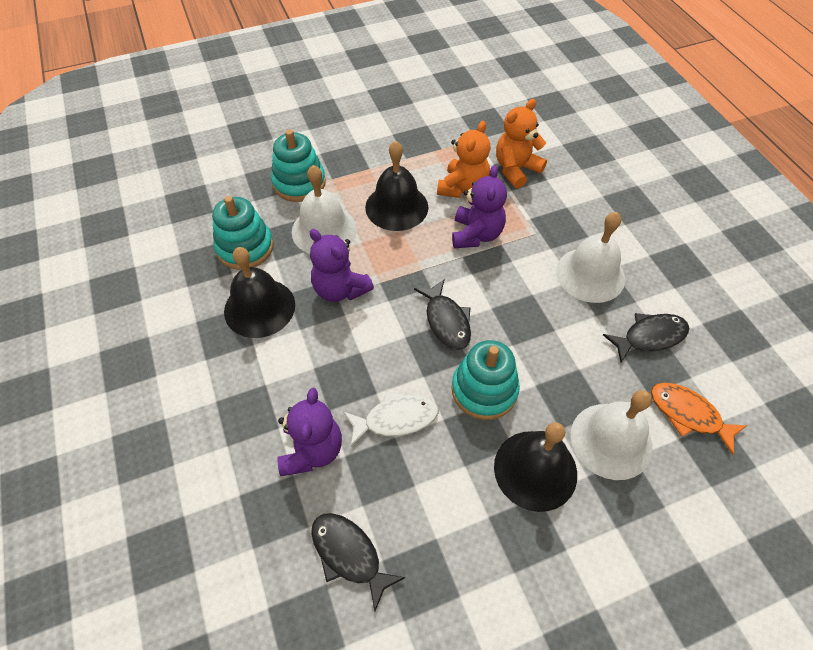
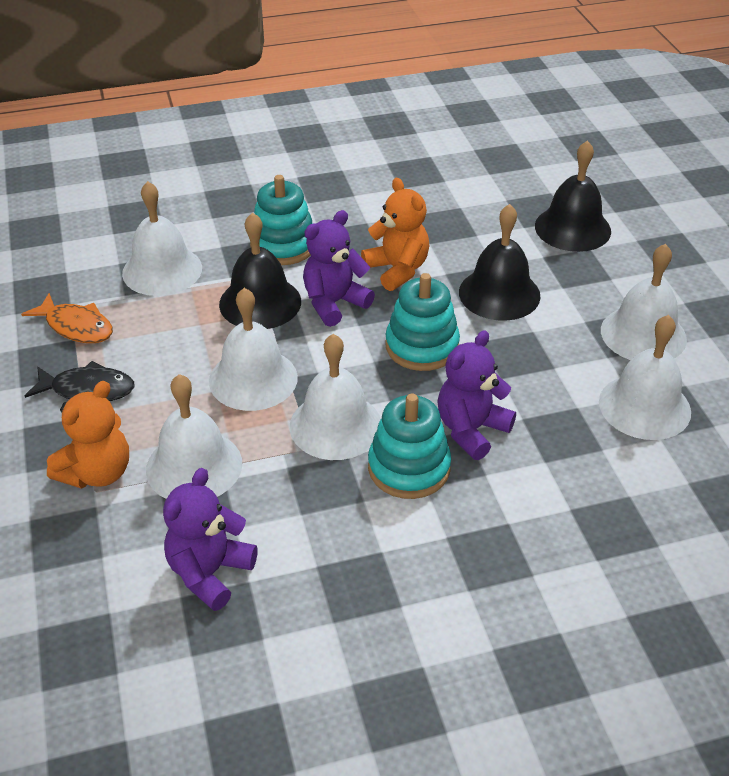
black fish: 3 -> 1
white bell: 3 -> 6
white fish: 1 -> 0

